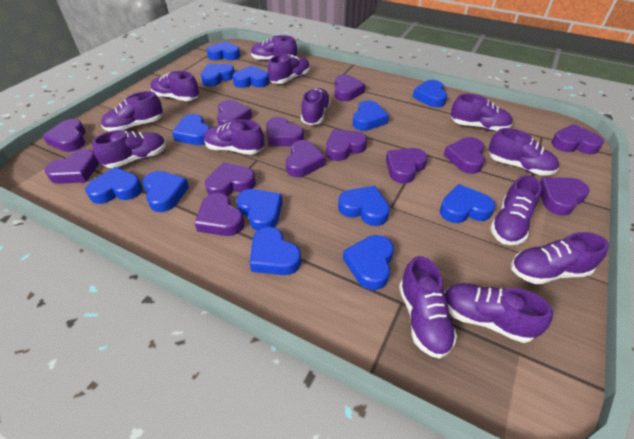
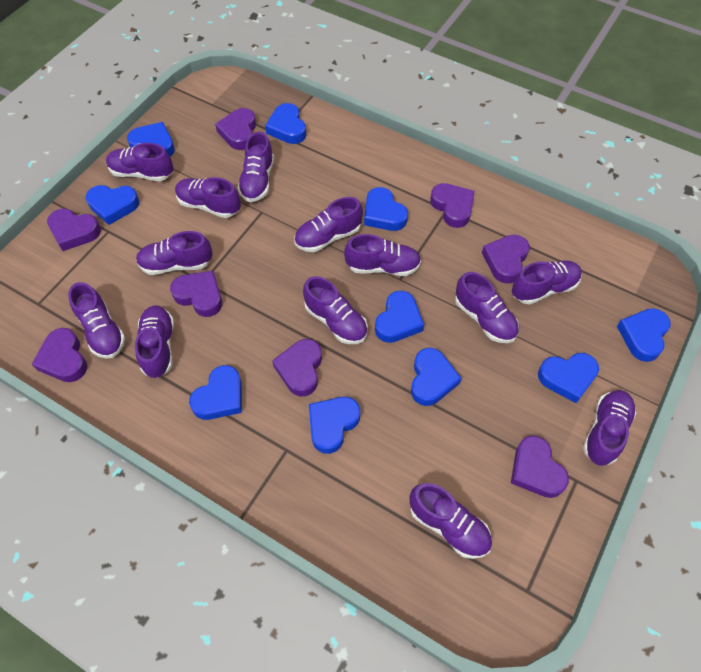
blue heart: 13 -> 10
purple heart: 13 -> 8

